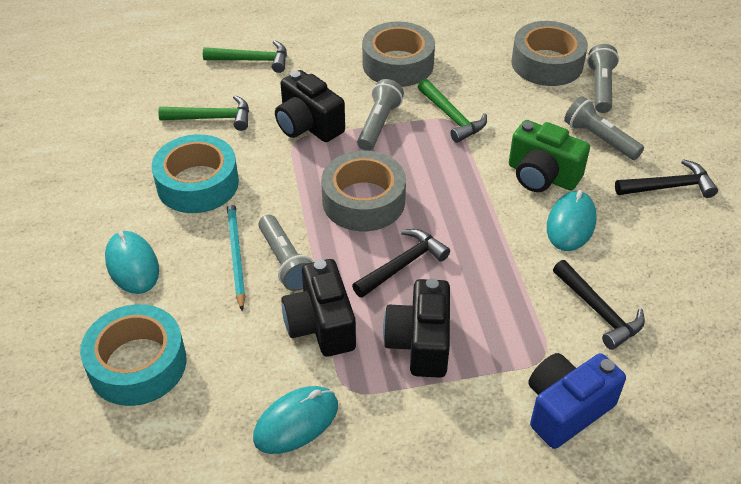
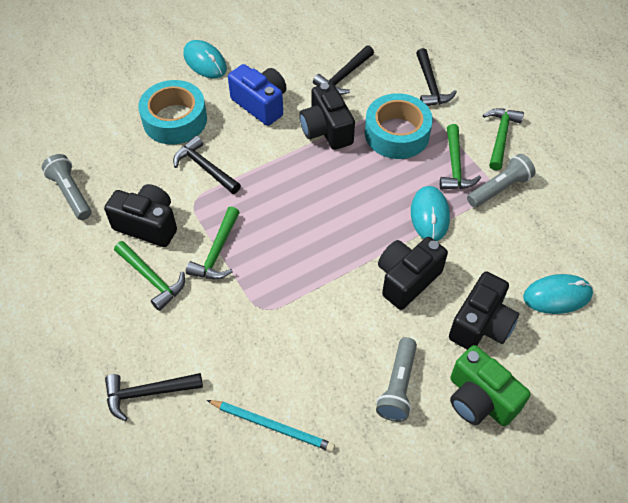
black camera: 3 -> 4
black hammer: 3 -> 4
green hammer: 3 -> 4
grey flashlight: 4 -> 3
grey tape: 3 -> 0

